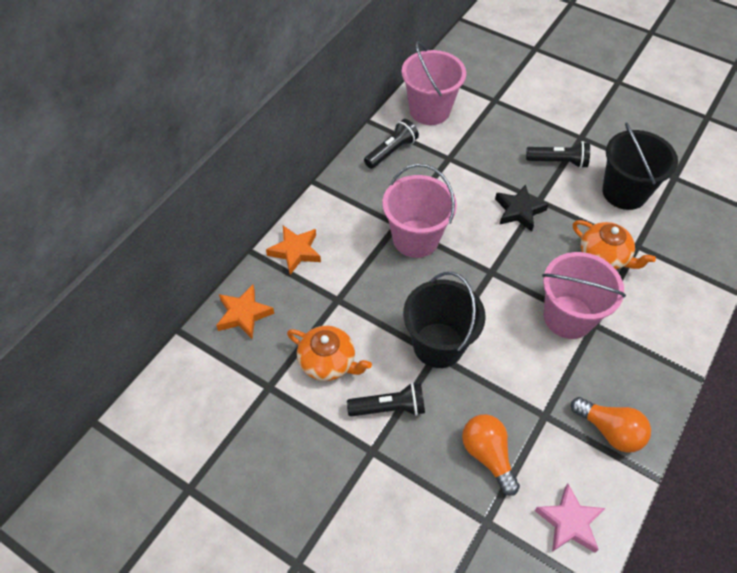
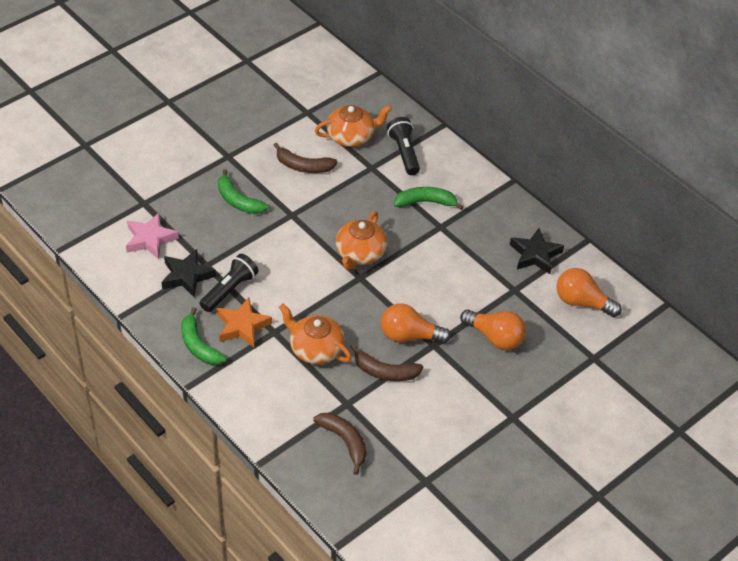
black bucket: 2 -> 0
black flashlight: 3 -> 2
black star: 1 -> 2
brown banana: 0 -> 3
green banana: 0 -> 3
orange light bulb: 2 -> 3
orange star: 2 -> 1
orange teapot: 2 -> 3
pink bucket: 3 -> 0

